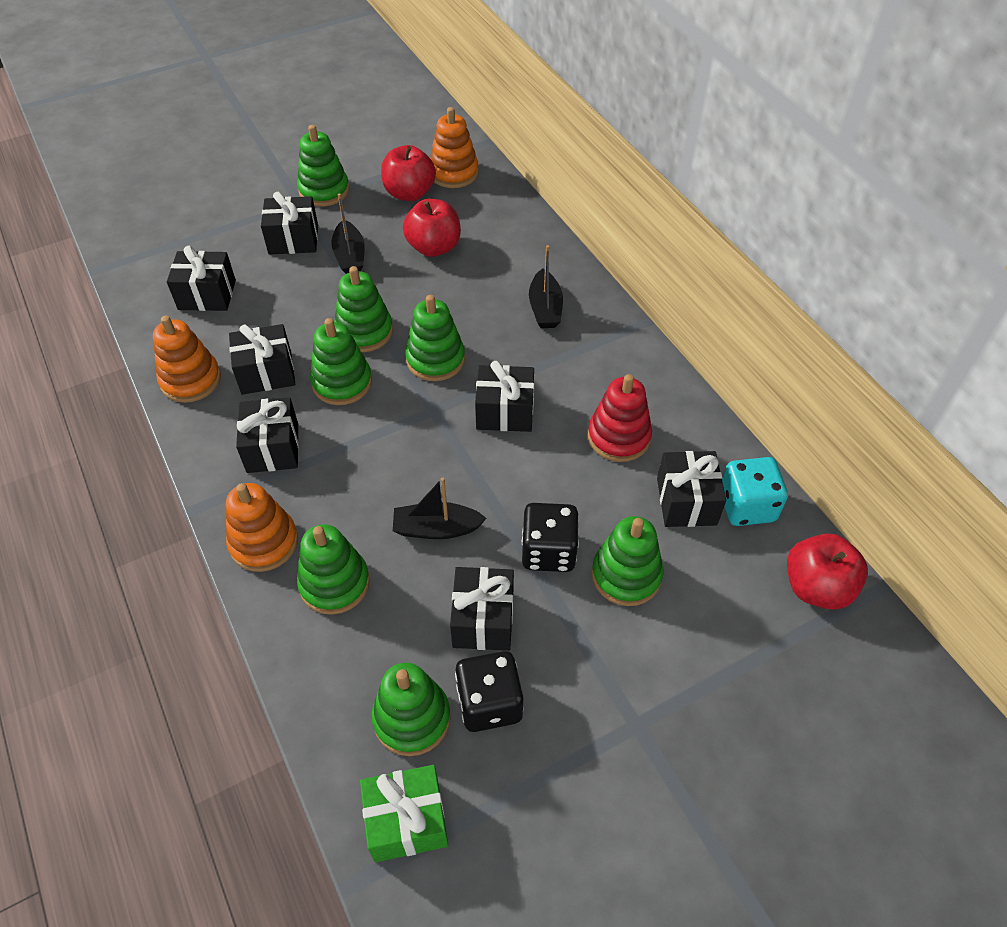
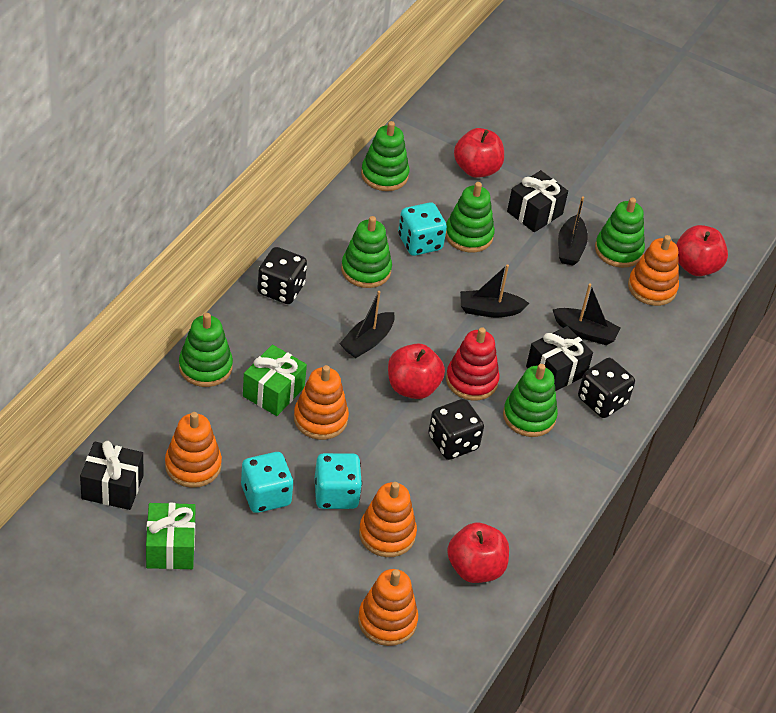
black boat: 3 -> 4
black dice: 2 -> 3
black gift: 7 -> 3
green gift: 1 -> 2
green stacking toy: 7 -> 6
orange stacking toy: 3 -> 5
red apple: 3 -> 4
turquoise dice: 1 -> 3

